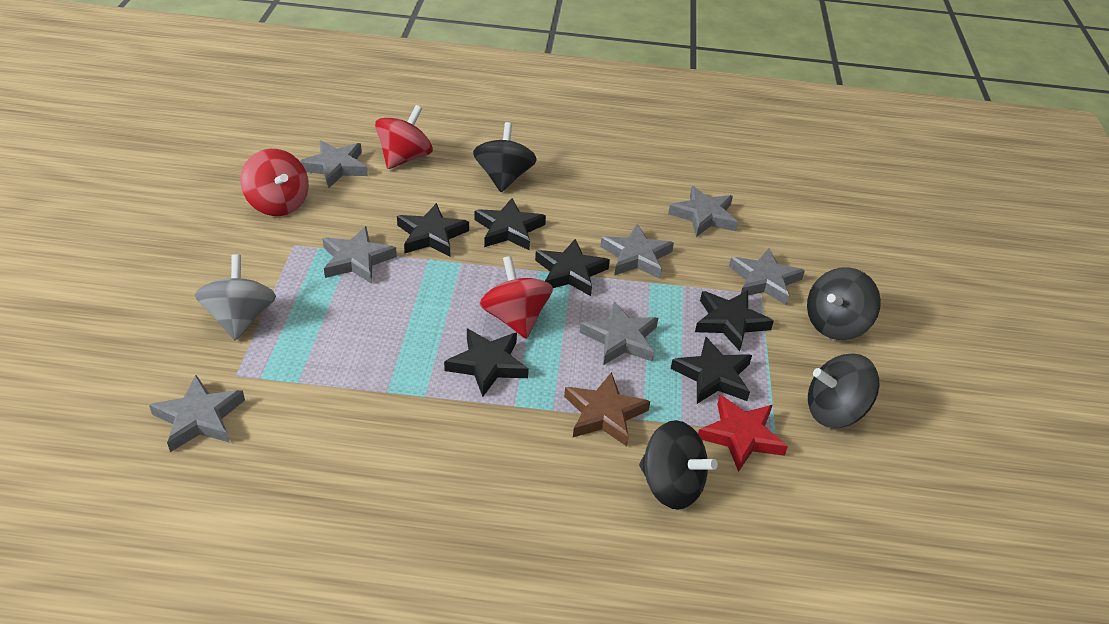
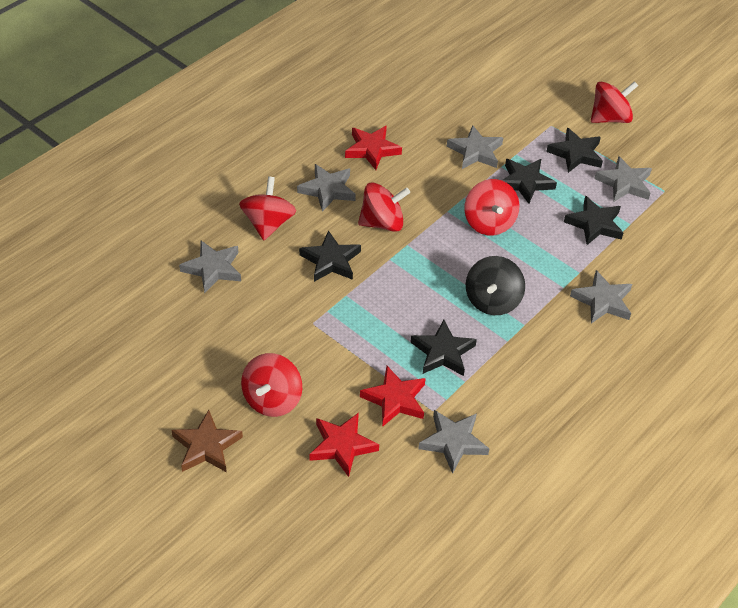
black spinning top: 4 -> 1
black star: 6 -> 5
grey spinning top: 1 -> 0
grey star: 7 -> 6
red spinning top: 3 -> 5
red star: 1 -> 3

